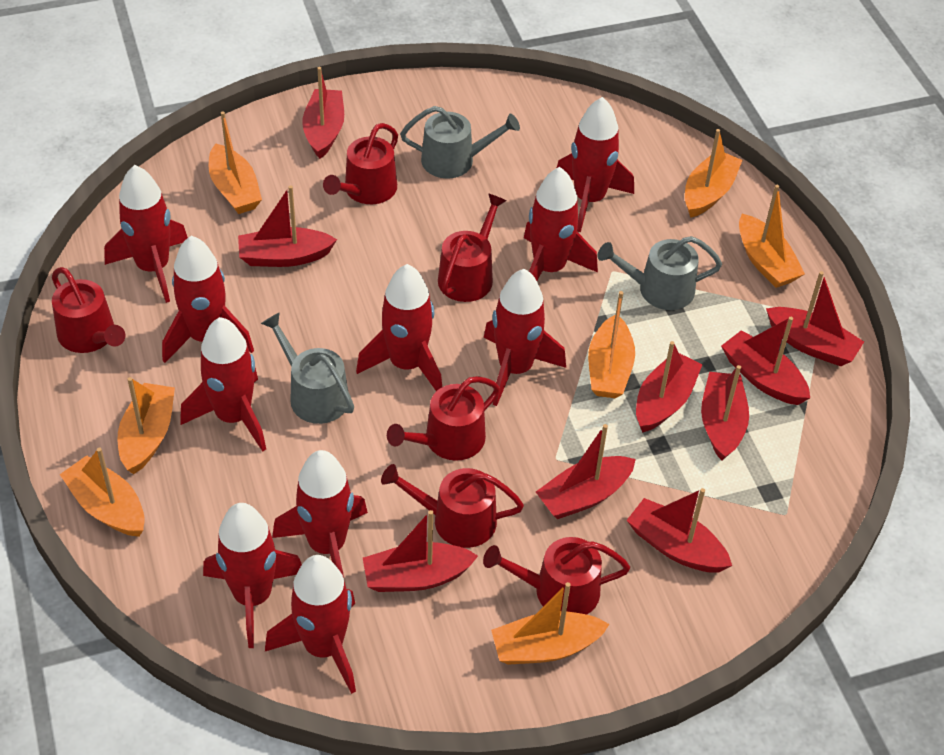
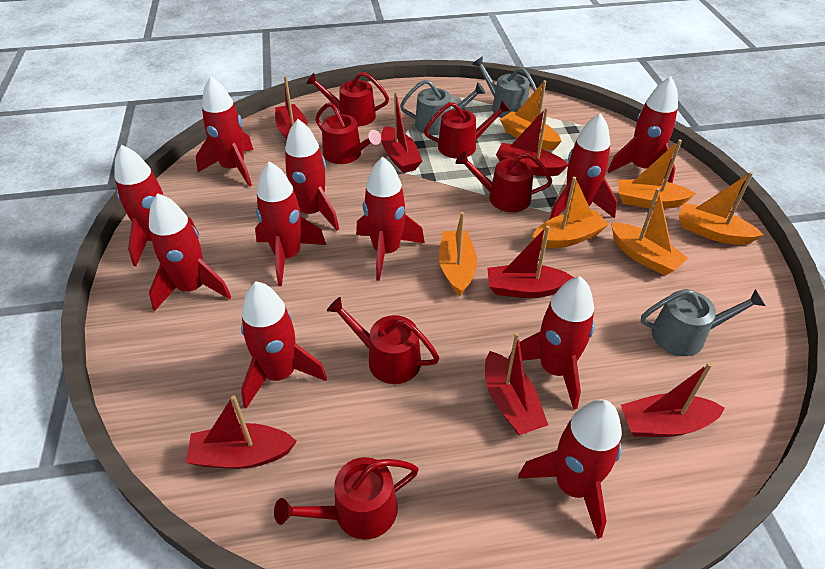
orange boat: 7 -> 6
red boat: 9 -> 7
red rocket: 10 -> 11

